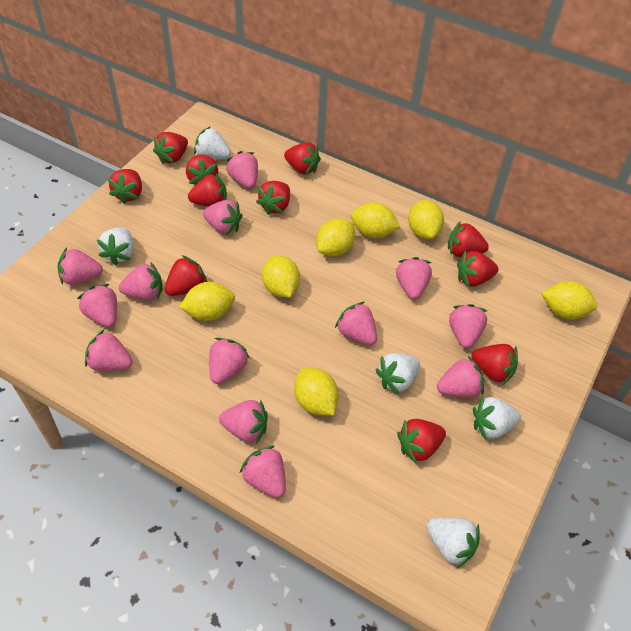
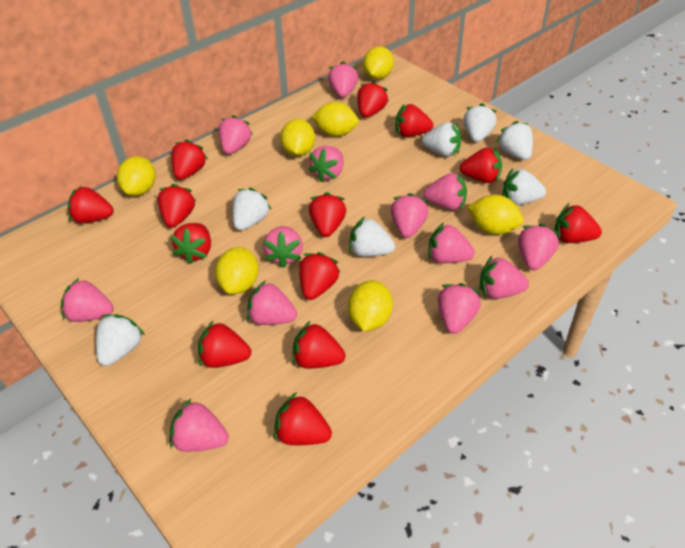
red strawberry: 11 -> 13
white strawberry: 5 -> 7

